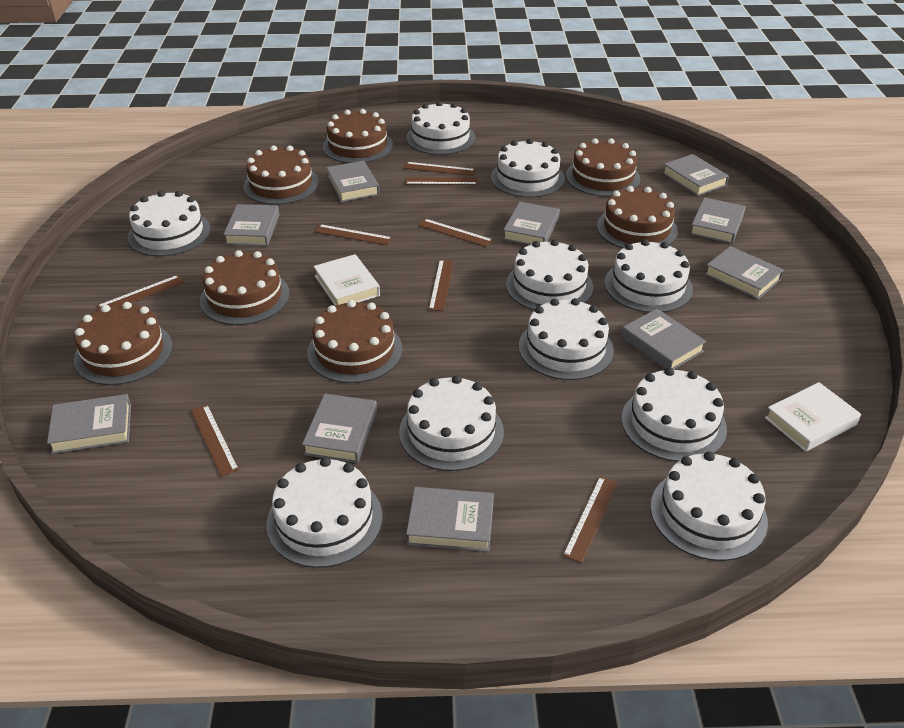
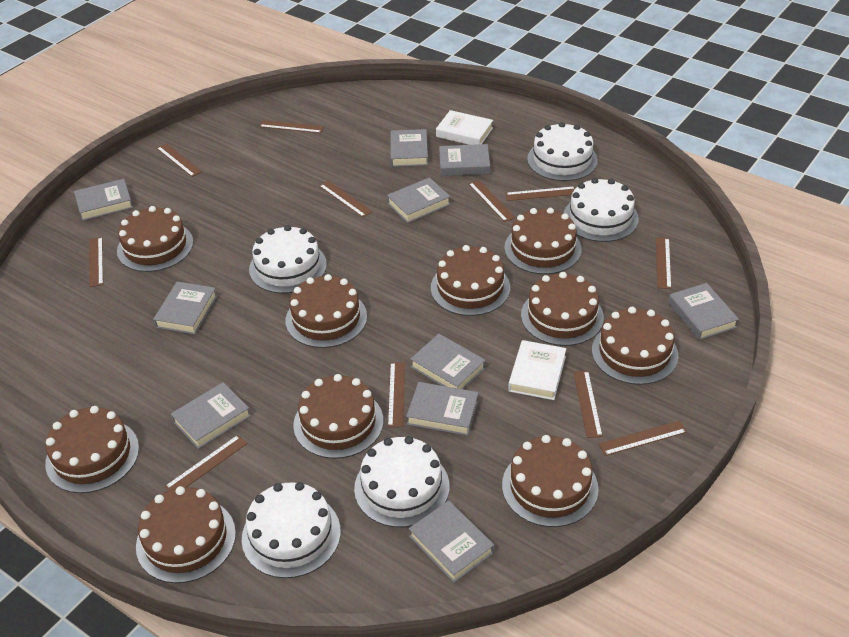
brown cake: 7 -> 10
brown ruler: 8 -> 11
white cake: 10 -> 5

